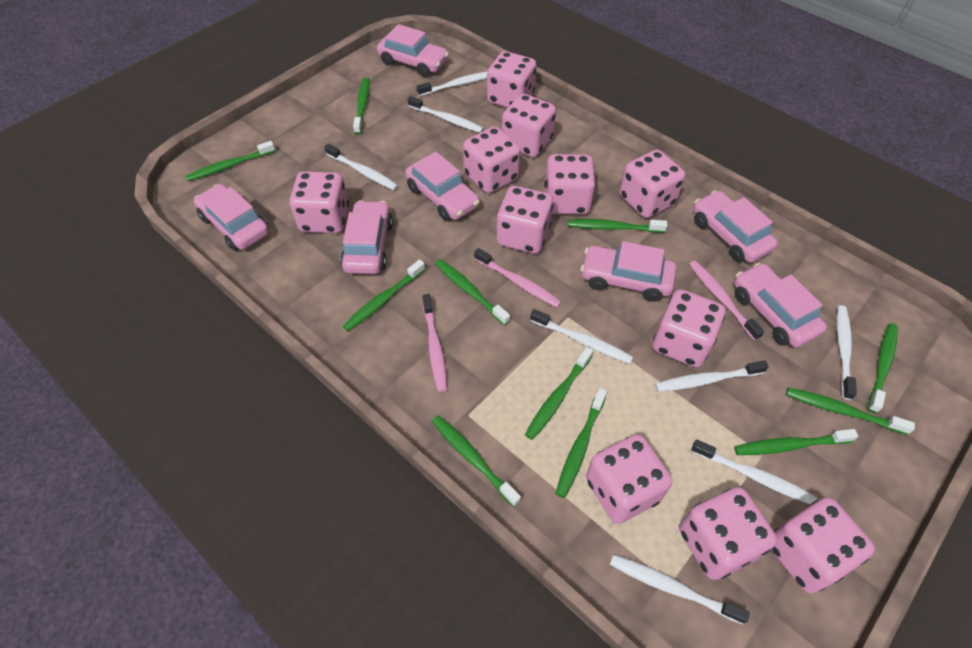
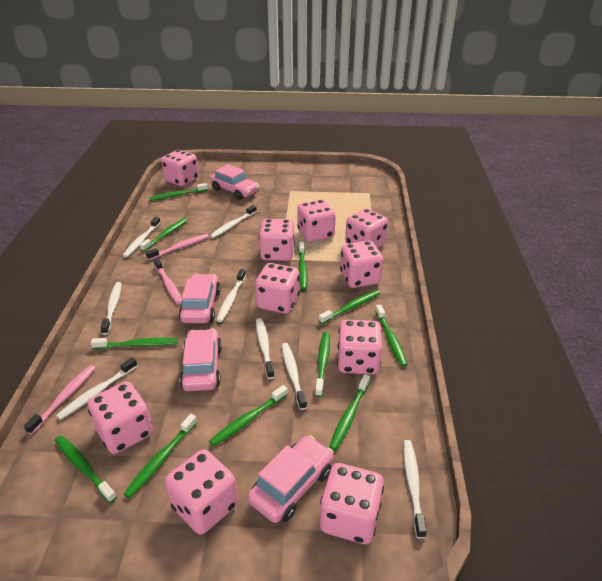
pink car: 7 -> 4
pink dice: 11 -> 10

